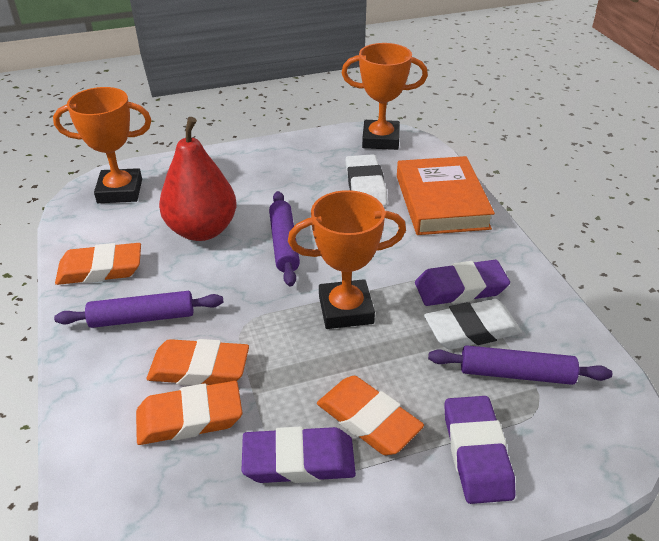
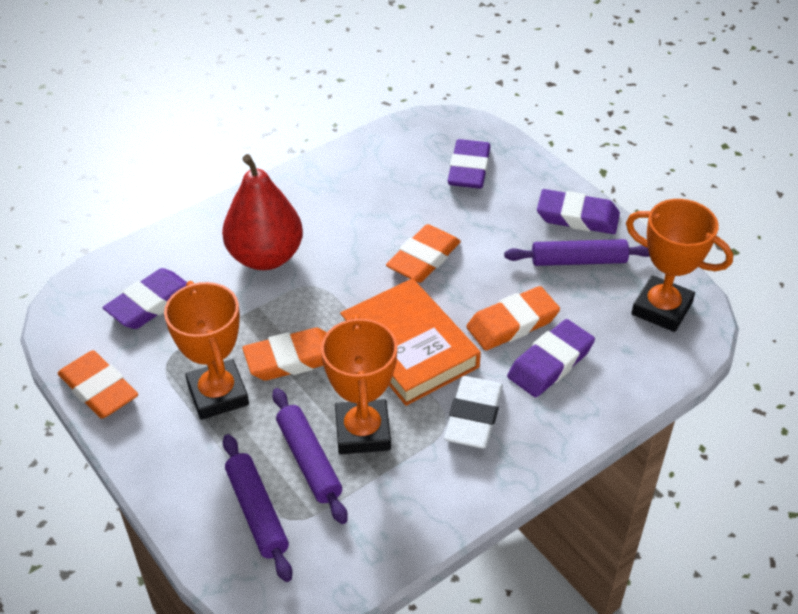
purple eraser: 3 -> 4
white eraser: 2 -> 1

